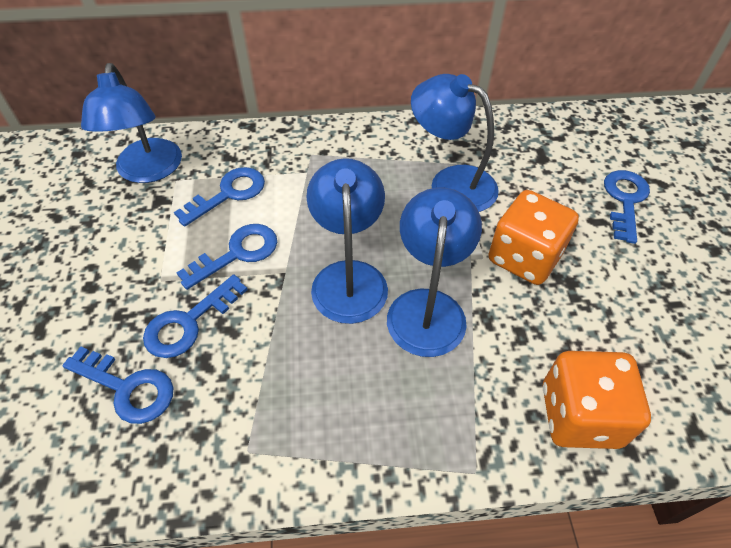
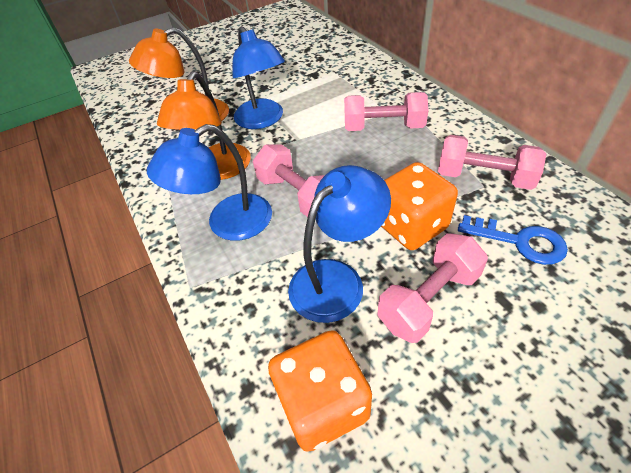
blue key: 5 -> 1
blue lamp: 4 -> 3
orange lamp: 0 -> 2
pink dumbbell: 0 -> 4

